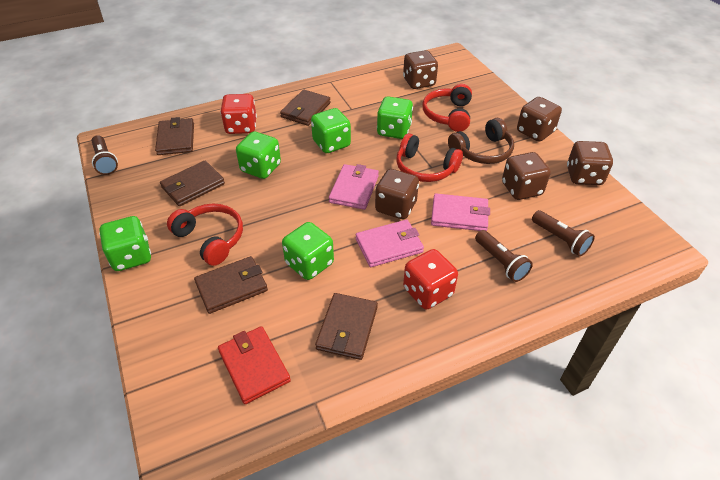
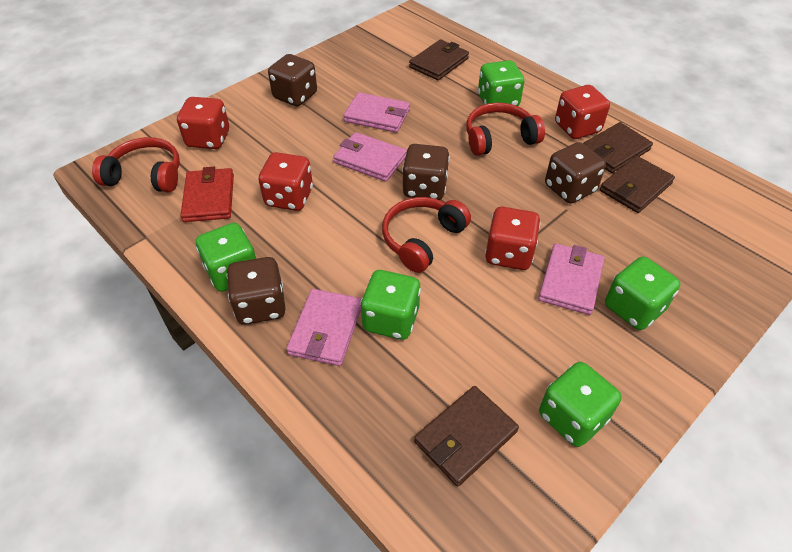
brown dice: 5 -> 4
brown flashlight: 3 -> 0
brown headphones: 1 -> 0
brown wallet: 5 -> 4
pink wallet: 3 -> 4
red dice: 2 -> 4

